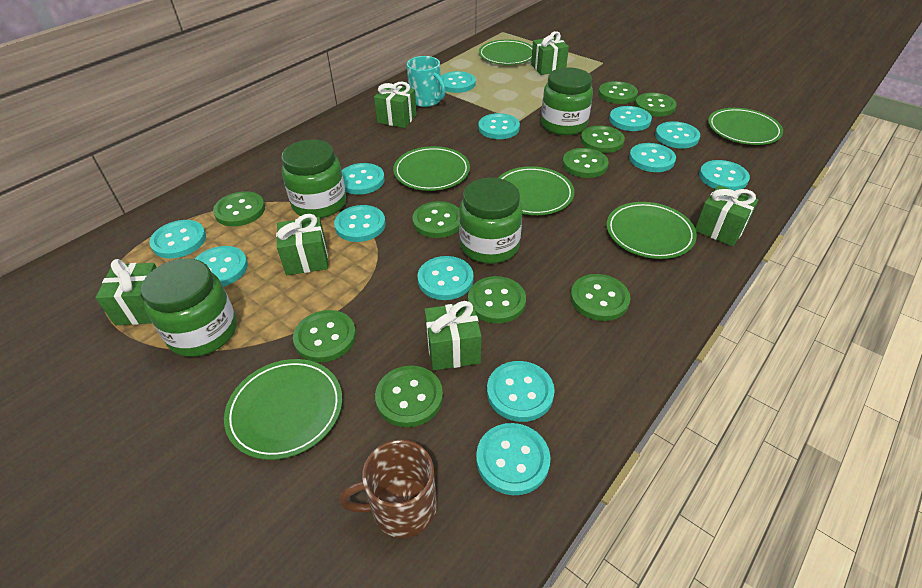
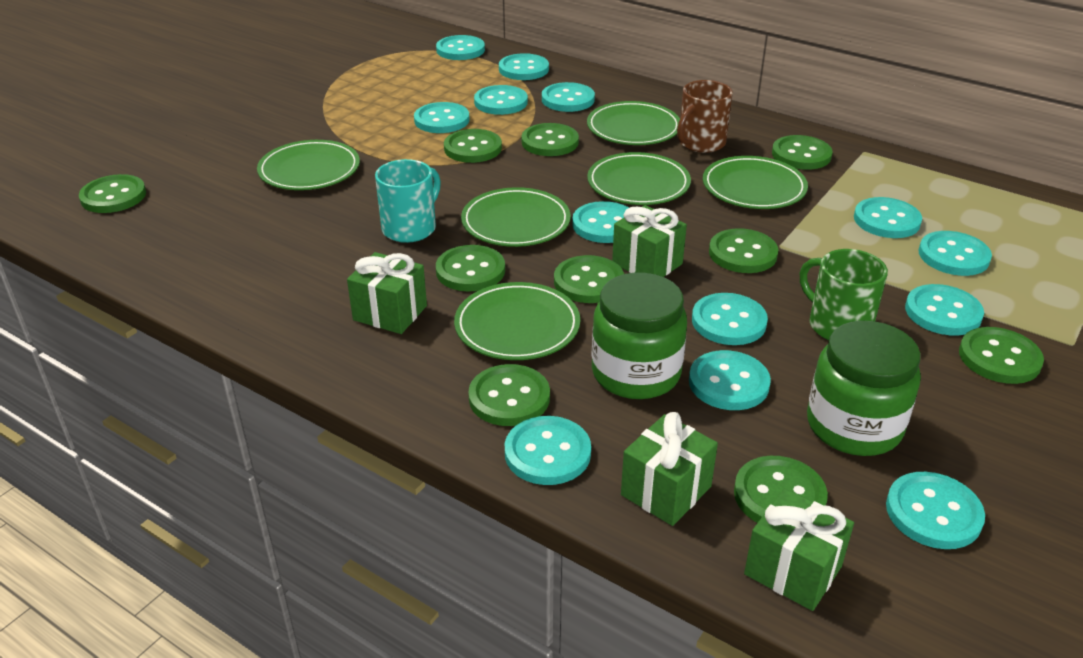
green gift: 6 -> 4
green jar: 4 -> 2
green mug: 0 -> 1

